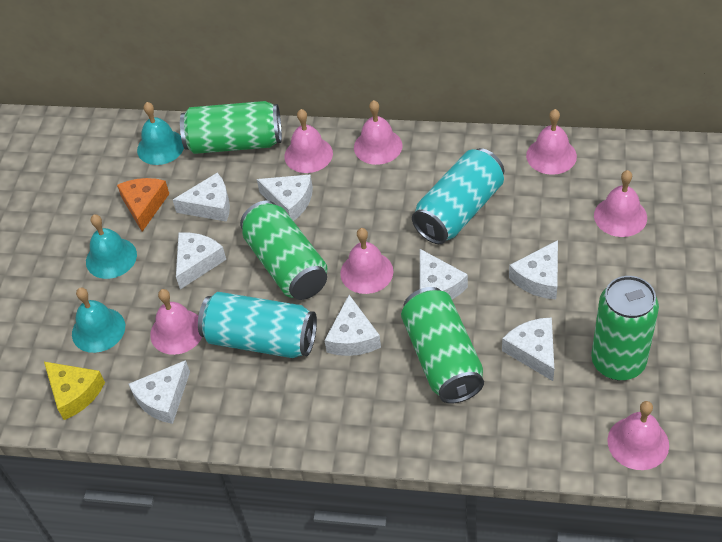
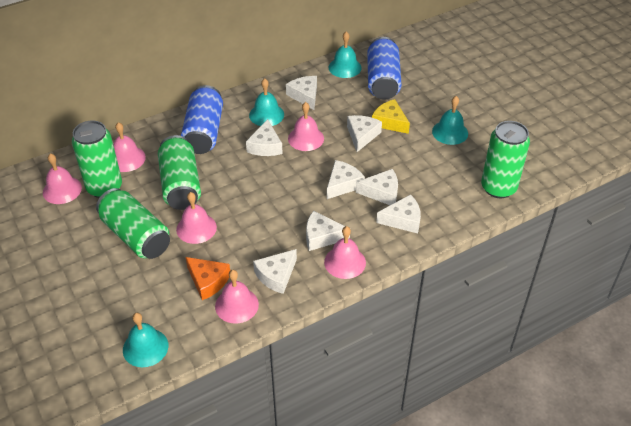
blue can: 0 -> 2
pink bell: 7 -> 6
turquoise bell: 3 -> 4
turquoise can: 2 -> 0

